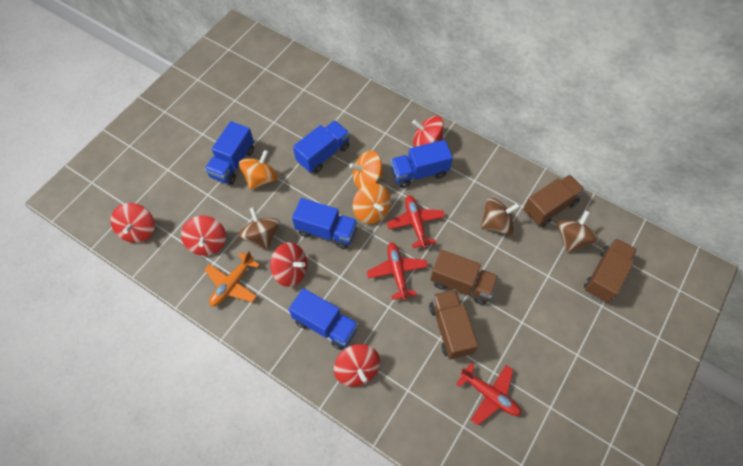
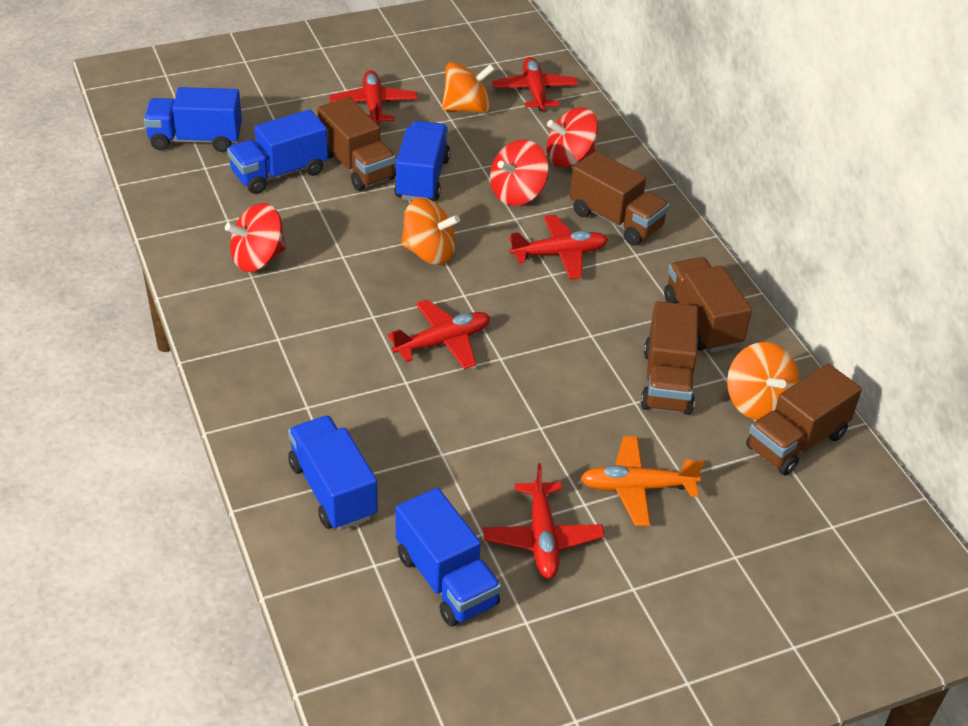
brown spinning top: 3 -> 0
brown truck: 4 -> 5
red plane: 3 -> 5
red spinning top: 5 -> 3

